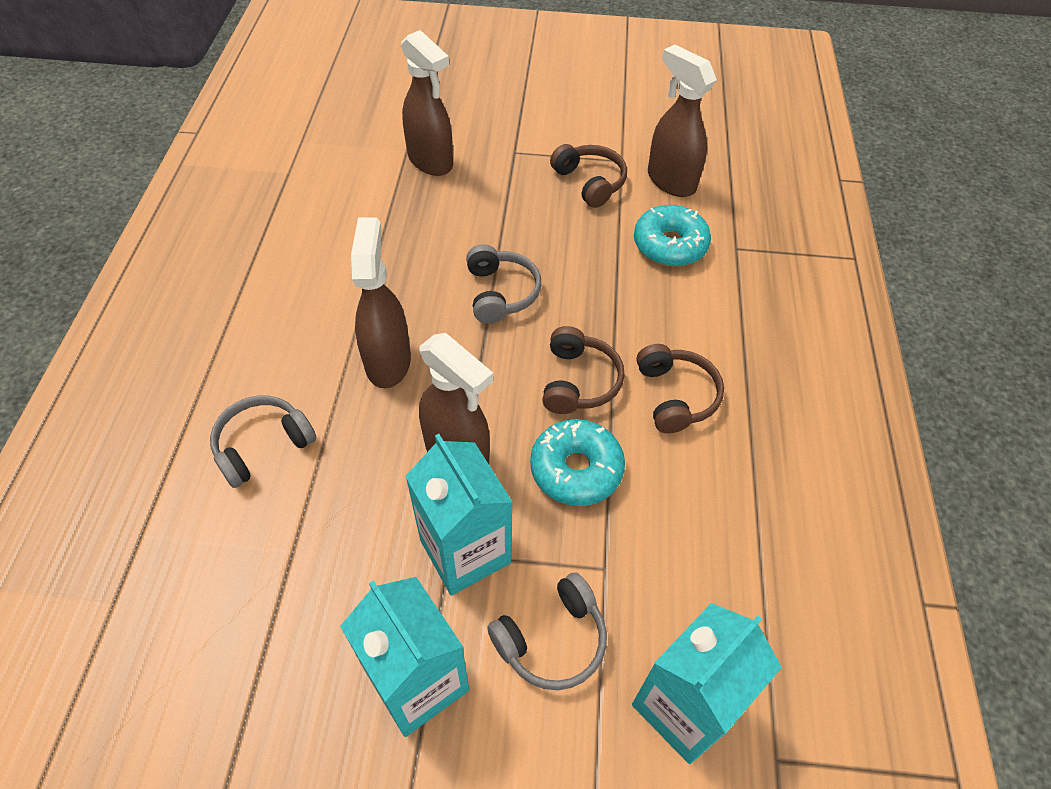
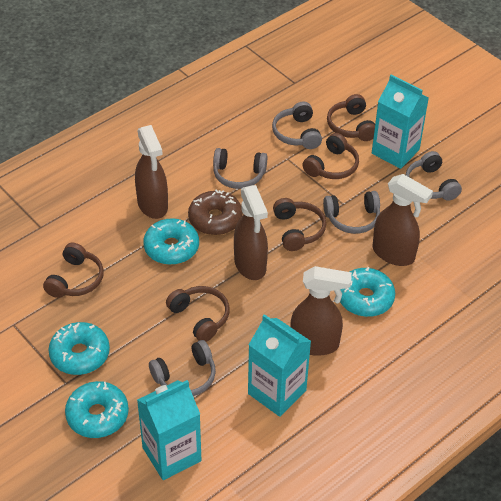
brown donut: 0 -> 1
brown headphones: 3 -> 5
grey headphones: 3 -> 5
turquoise donut: 2 -> 4

